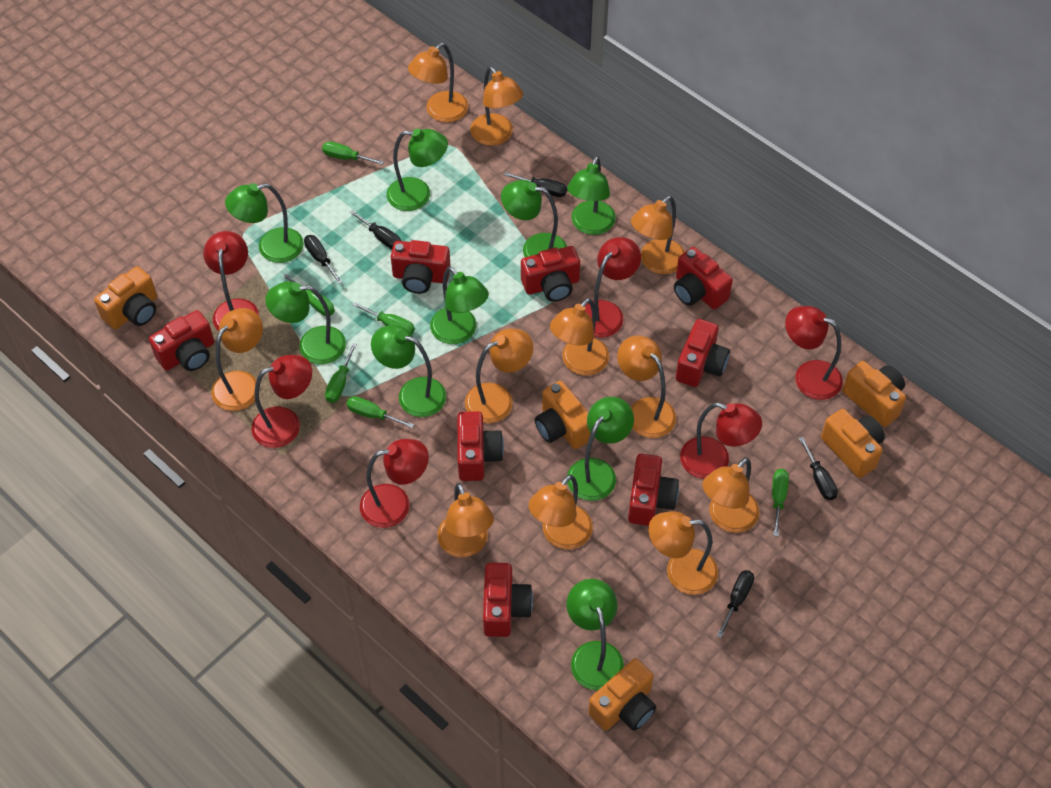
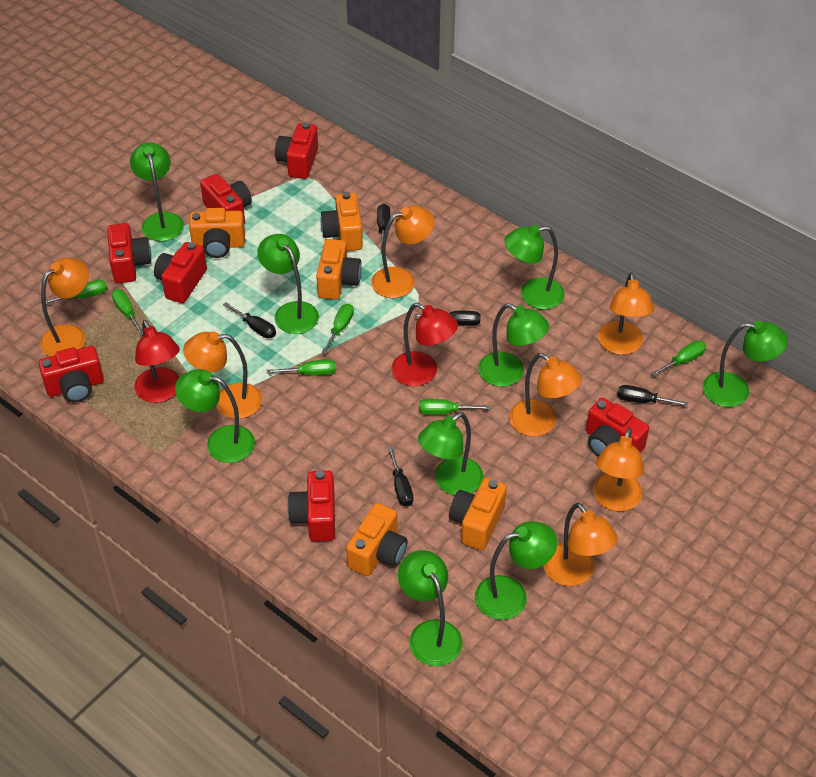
orange lamp: 11 -> 7
red camera: 8 -> 7
red lamp: 6 -> 2

